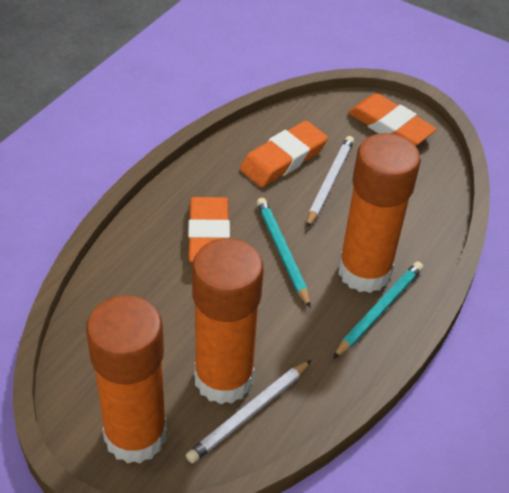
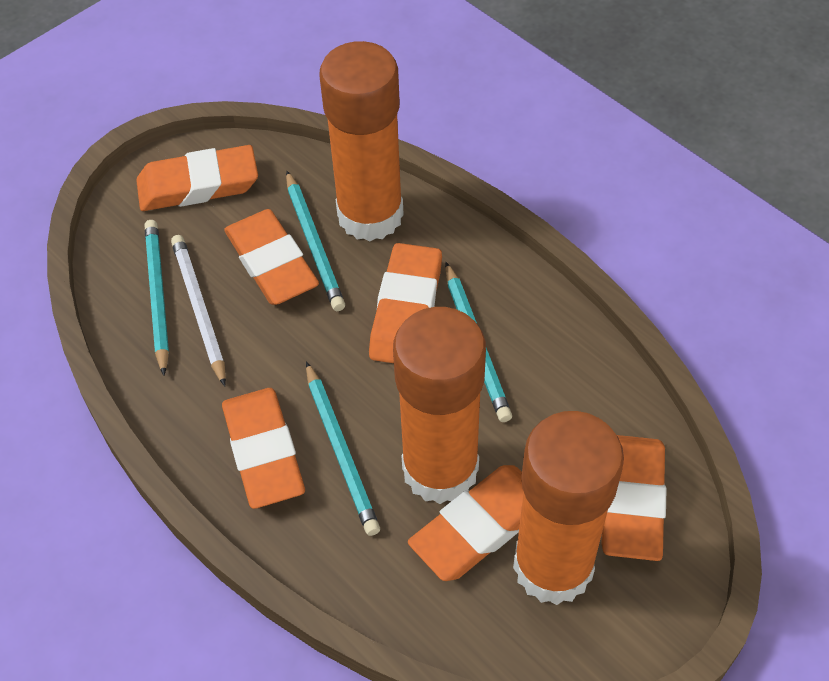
orange eraser: 3 -> 6
turquoise pencil: 2 -> 4
white pencil: 2 -> 1

